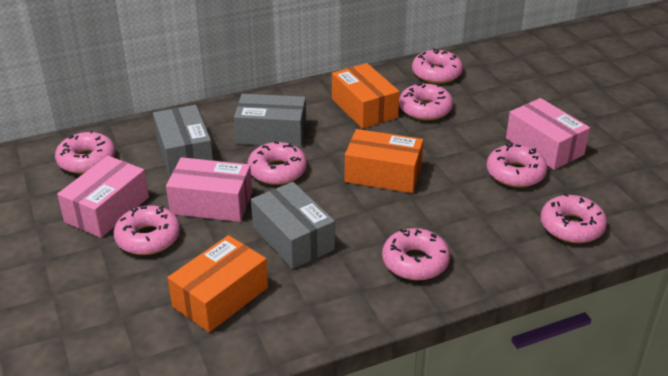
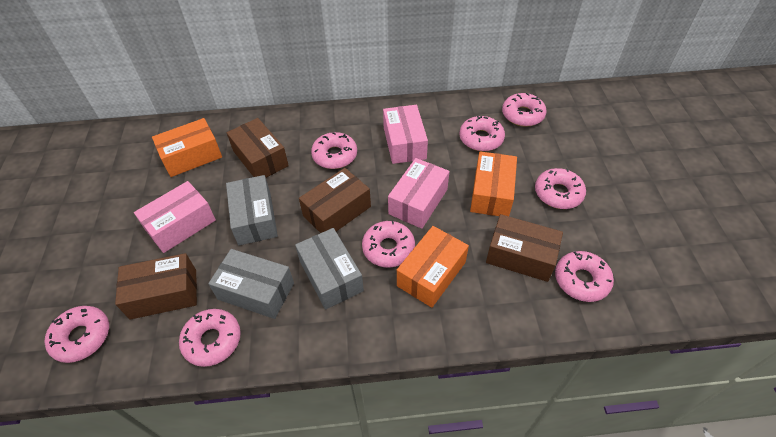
brown box: 0 -> 4

